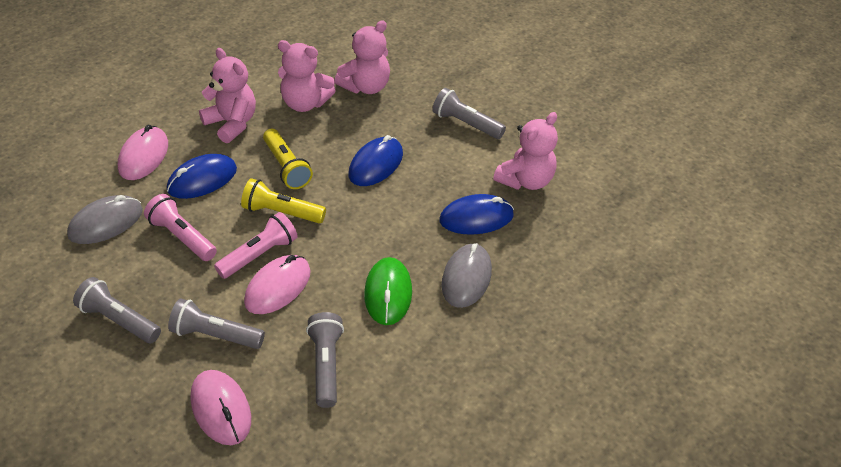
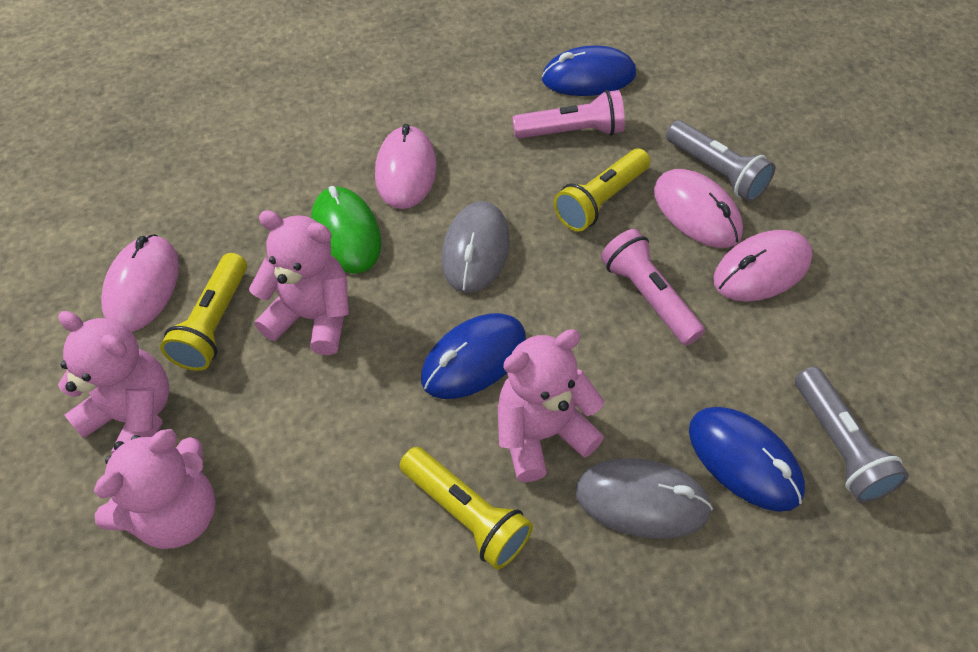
grey flashlight: 4 -> 2
pink mouse: 3 -> 4
yellow flashlight: 2 -> 3

